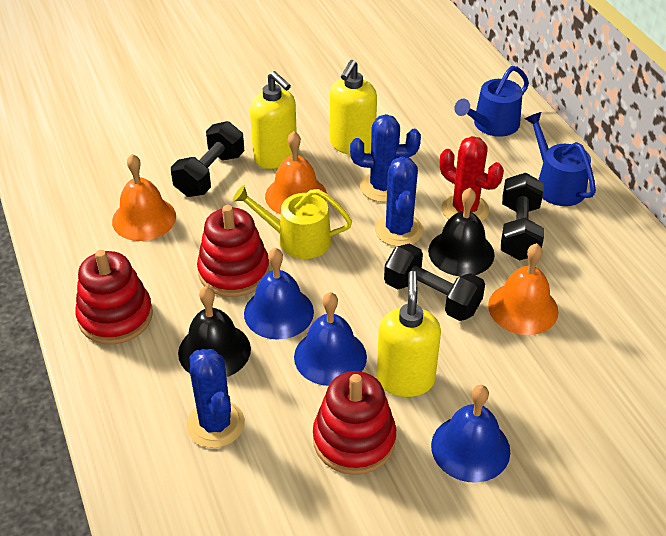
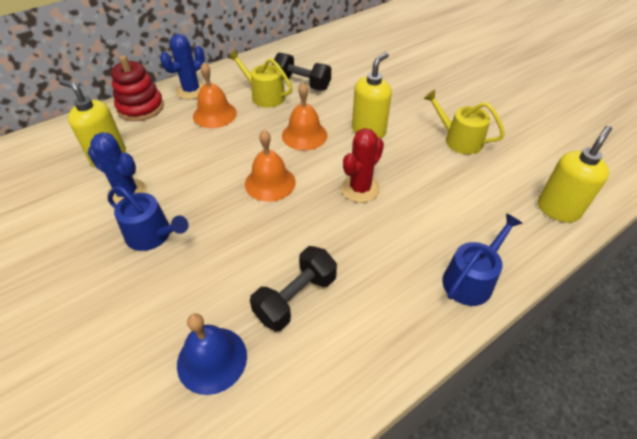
black bell: 2 -> 0
black dumbbell: 3 -> 2
blue bell: 3 -> 1
blue cactus: 3 -> 2
red stacking toy: 3 -> 1
yellow watering can: 1 -> 2

